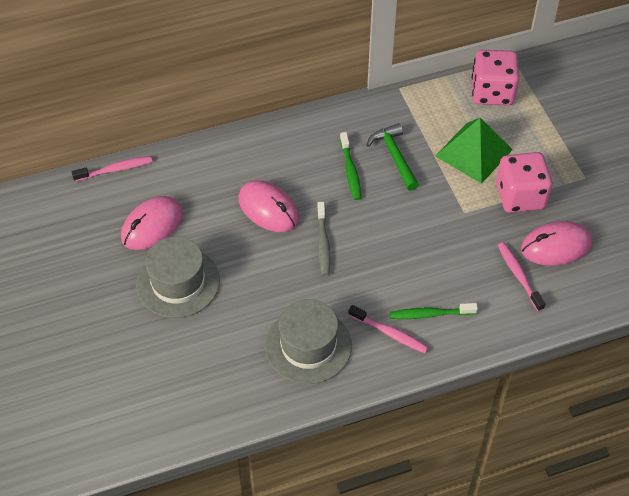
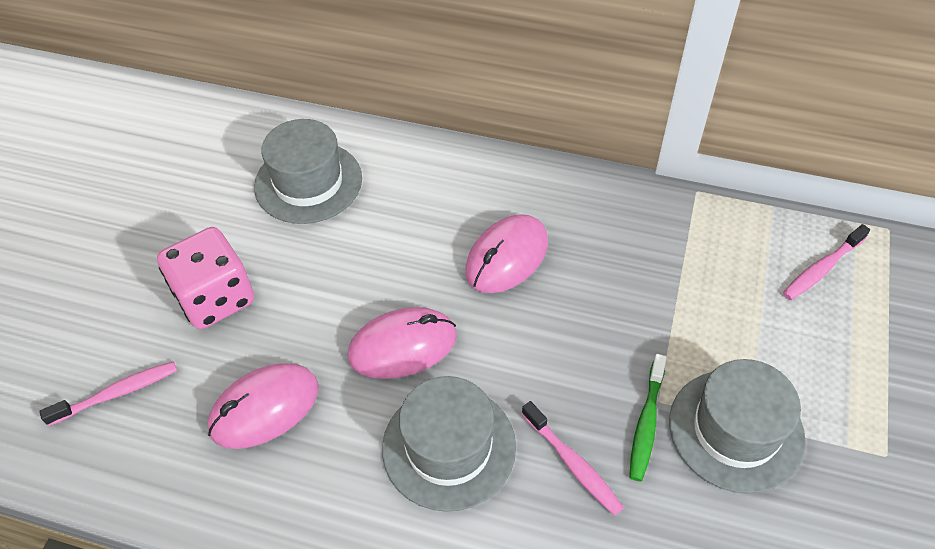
green hammer: 1 -> 0
green pyramid: 1 -> 0
green toothbrush: 2 -> 1
grey hat: 2 -> 3
grey toothbrush: 1 -> 0
pink dice: 2 -> 1

